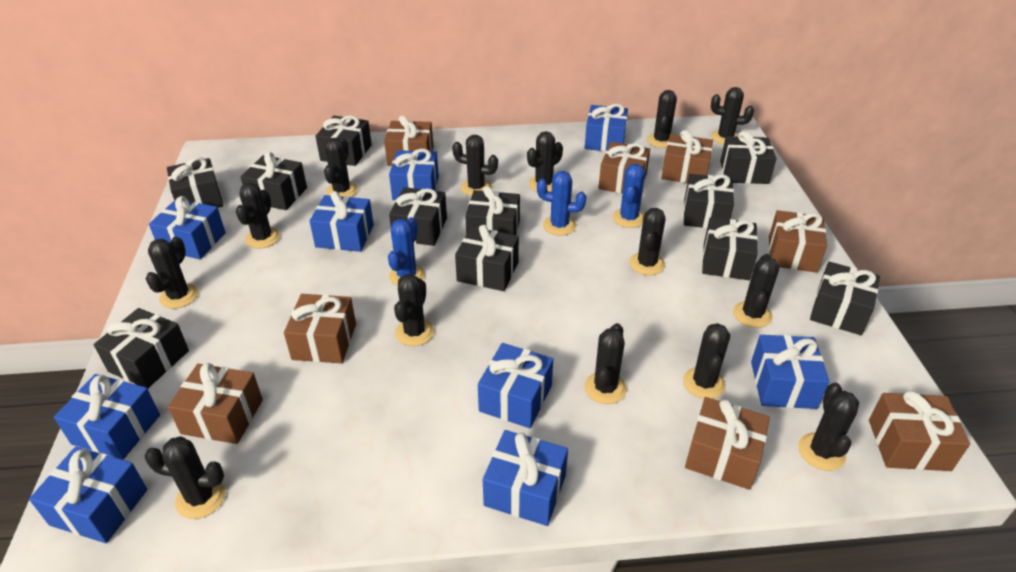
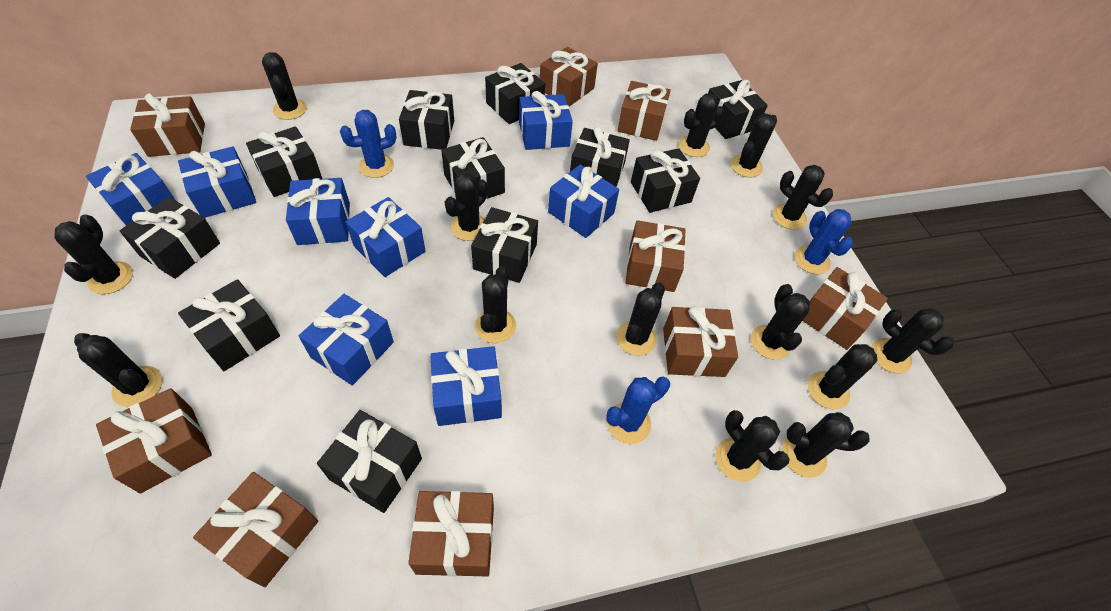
blue gift: 9 -> 8
brown gift: 8 -> 9

